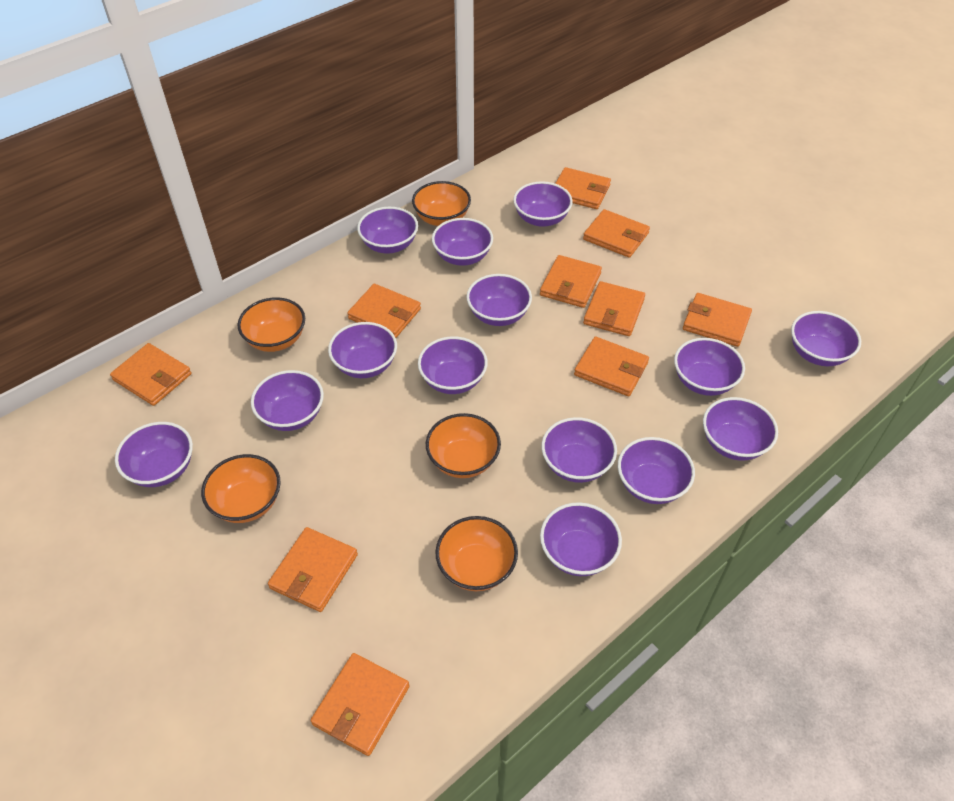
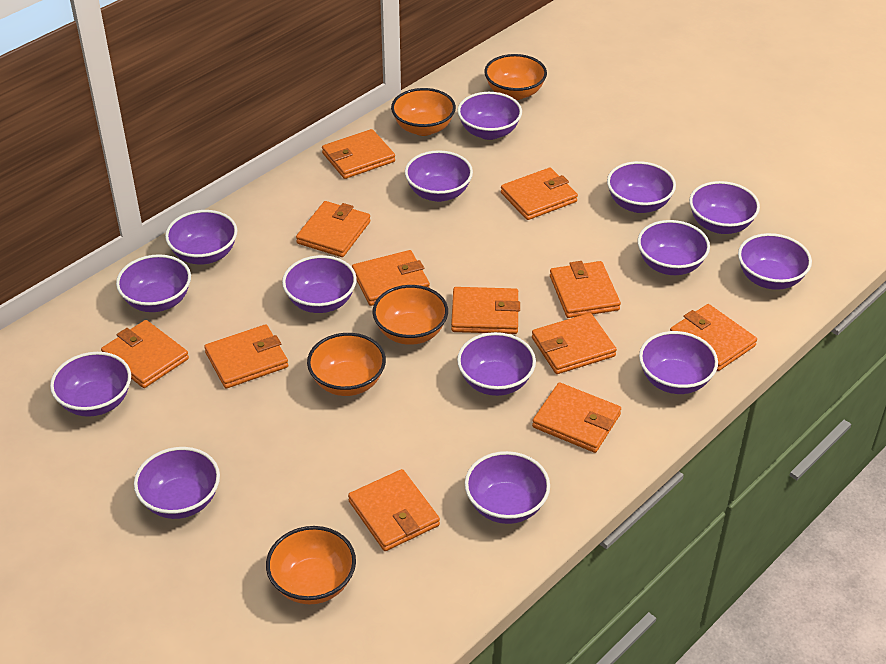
orange wallet: 10 -> 12

